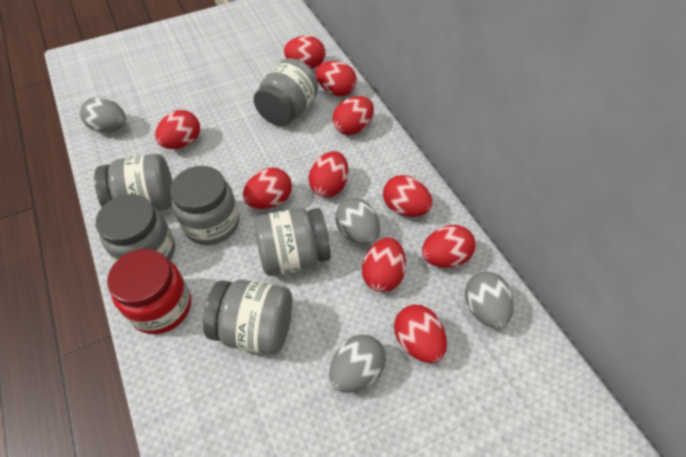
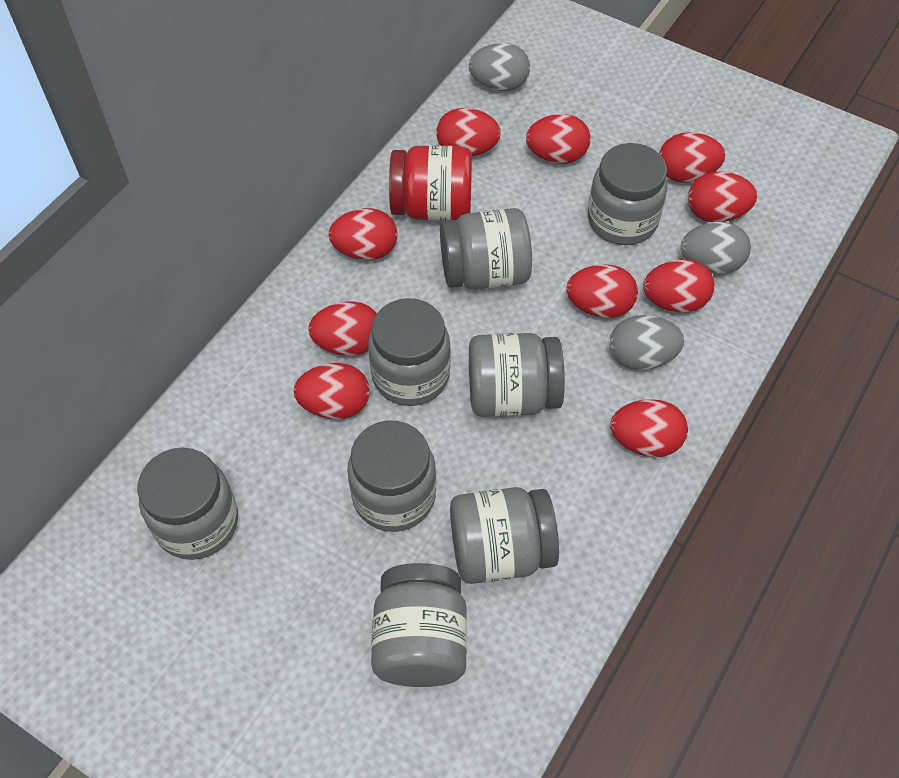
grey egg: 4 -> 3
grey jar: 6 -> 8

